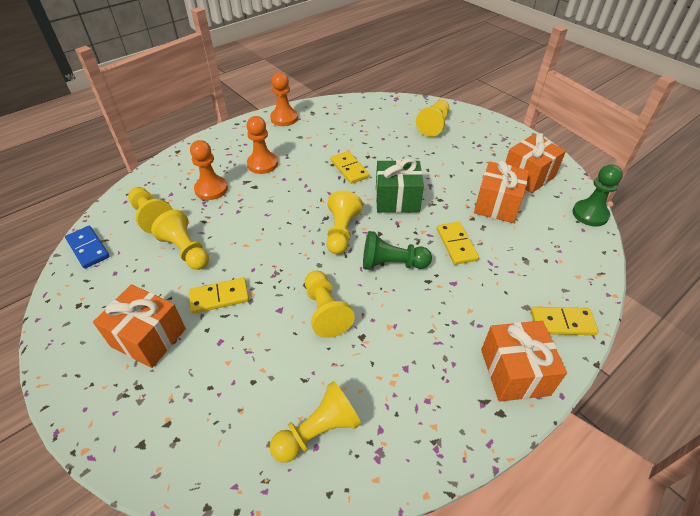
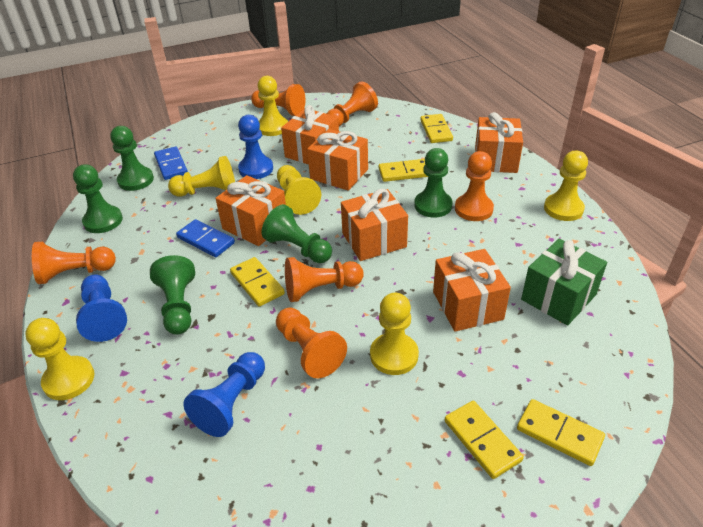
blue domino: 1 -> 2
blue pawn: 0 -> 3
green pawn: 2 -> 5
orange gift: 4 -> 6
orange pawn: 3 -> 6
yellow domino: 4 -> 5

